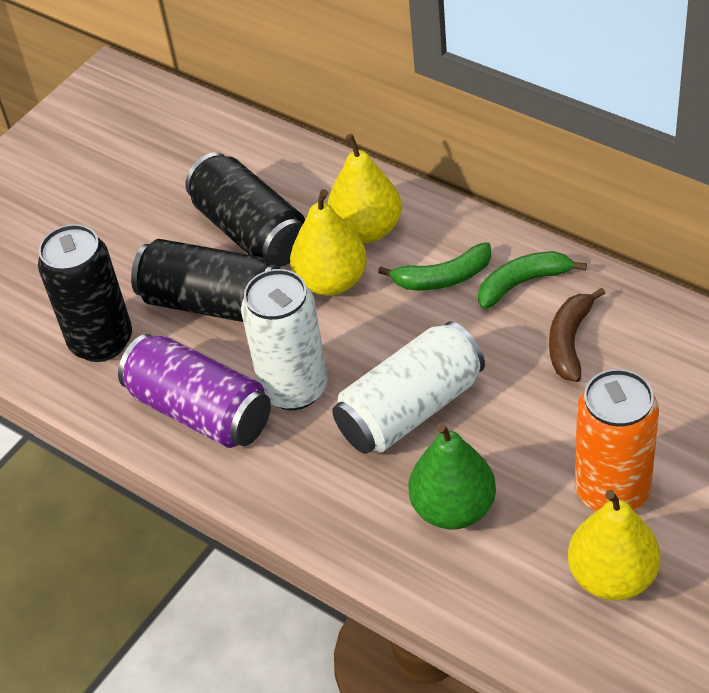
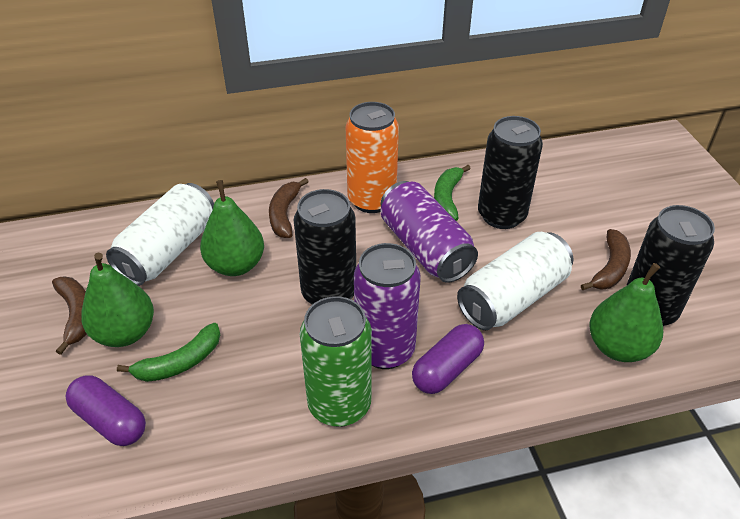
brown banana: 1 -> 3
green can: 0 -> 1
green pear: 1 -> 3
purple can: 1 -> 2
purple capsule: 0 -> 2
yellow pear: 3 -> 0

